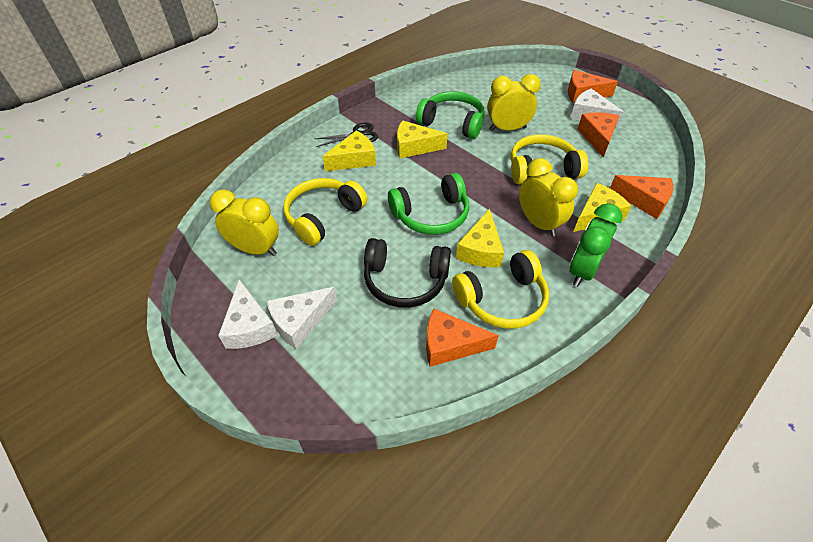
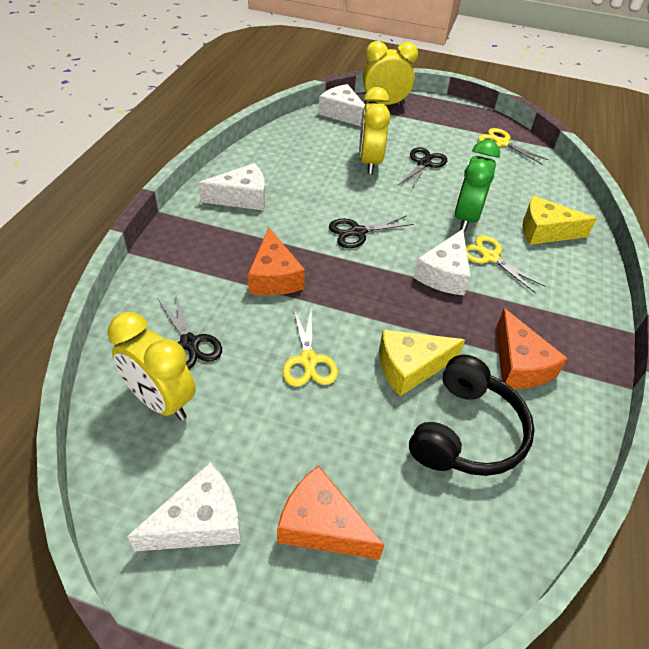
black scissors: 1 -> 3
green headphones: 2 -> 0
orange cheese: 4 -> 3
white cheese: 3 -> 4
yellow cheese: 4 -> 2
yellow headphones: 3 -> 0
yellow scissors: 0 -> 3

